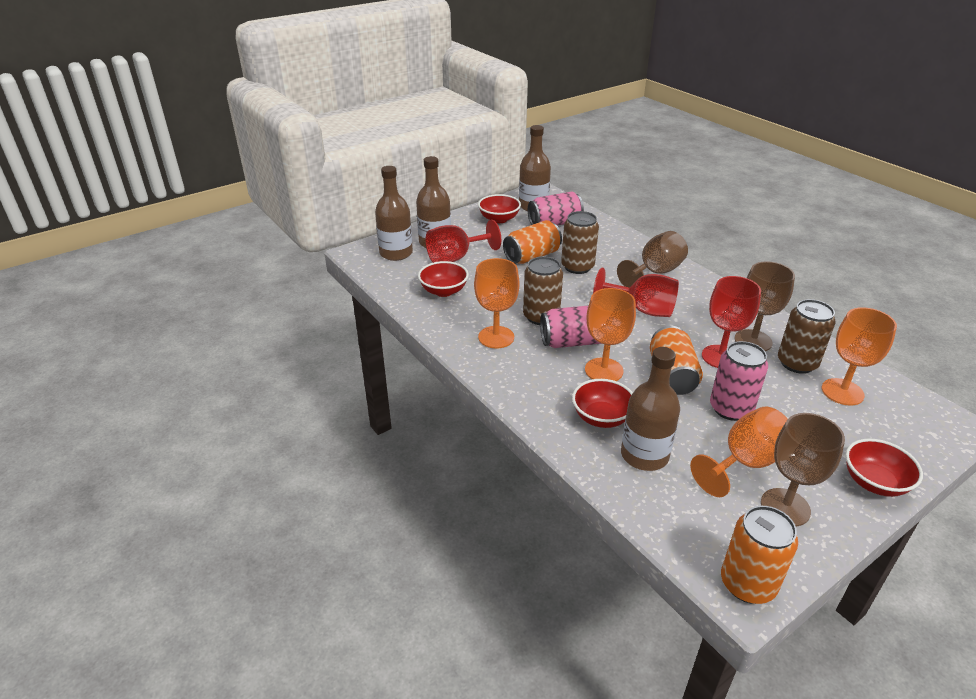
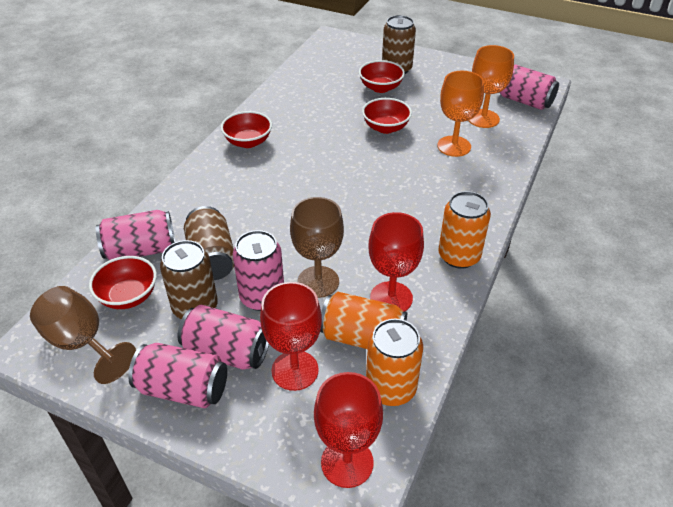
brown bottle: 4 -> 0
brown goblet: 3 -> 2
orange goblet: 4 -> 2
pink can: 3 -> 5

